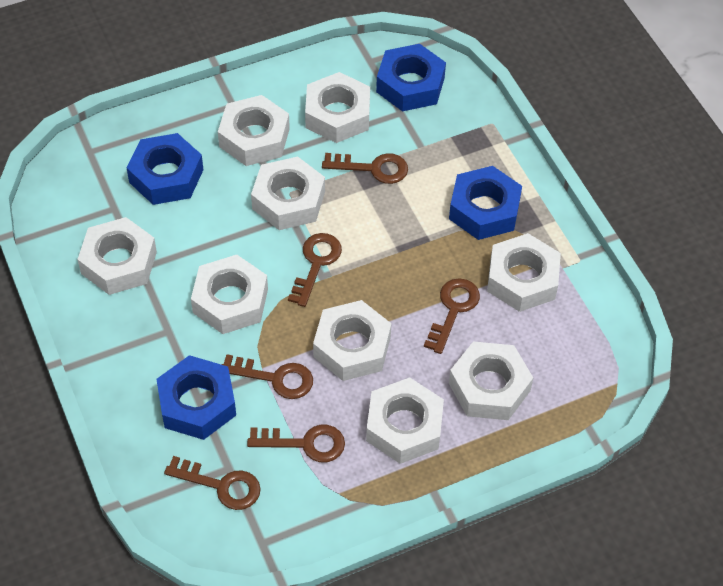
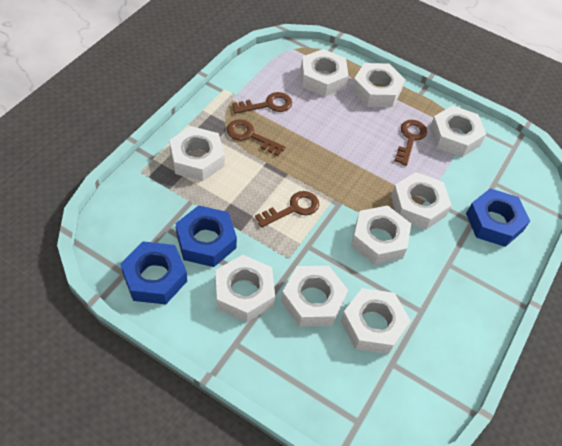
blue nut: 4 -> 3
brown key: 6 -> 4

